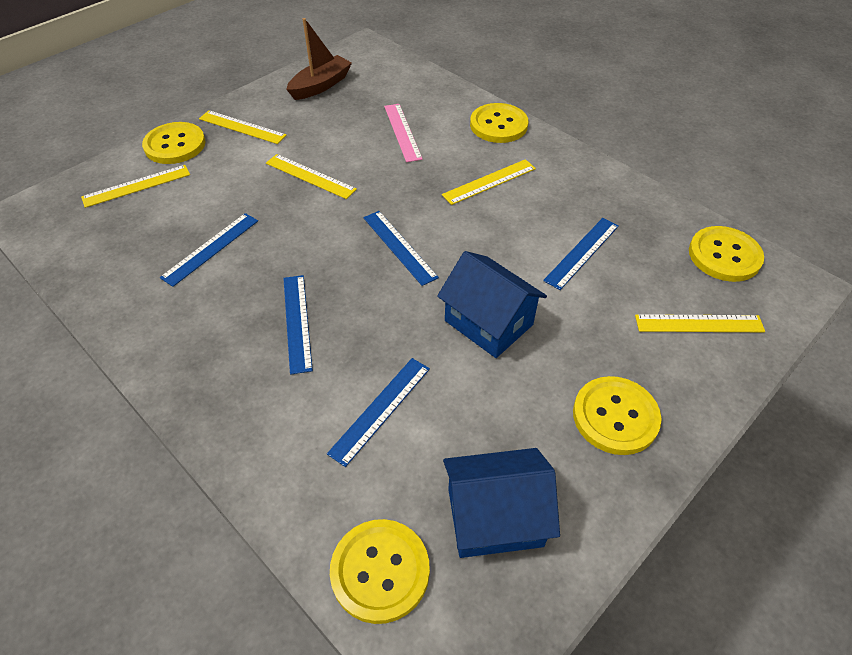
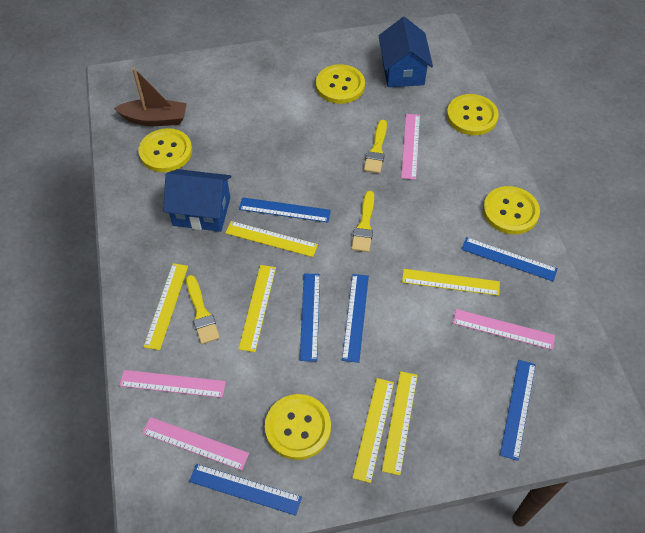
blue ruler: 5 -> 6
pink ruler: 1 -> 4
yellow brush: 0 -> 3
yellow ruler: 5 -> 6

